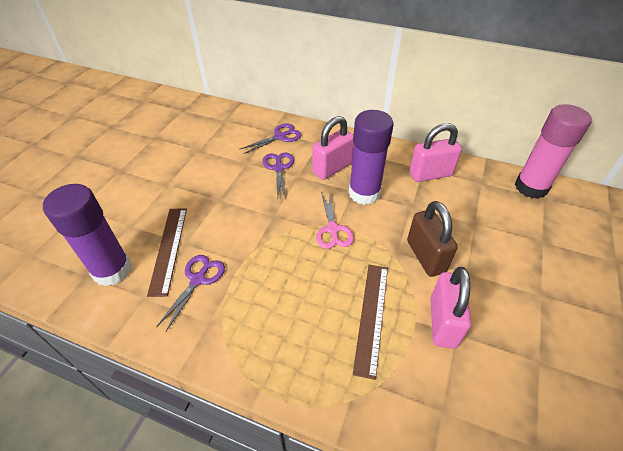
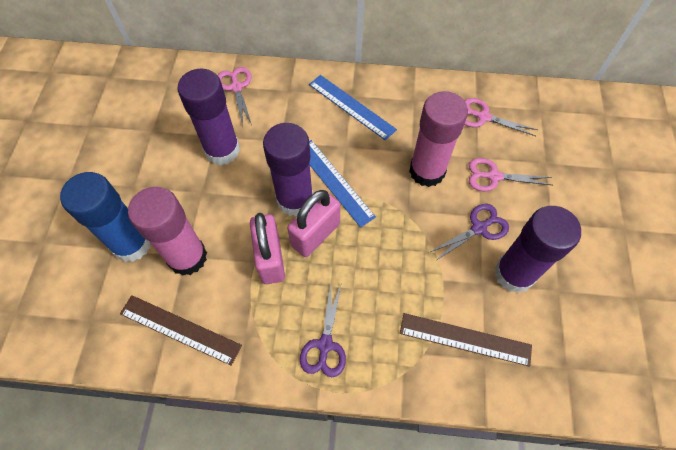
blue glue stick: 0 -> 1
blue ruler: 0 -> 2
brown padlock: 1 -> 0
pink glue stick: 1 -> 2
pink padlock: 3 -> 2
pink scissors: 1 -> 3
purple glue stick: 2 -> 3
purple scissors: 3 -> 2

